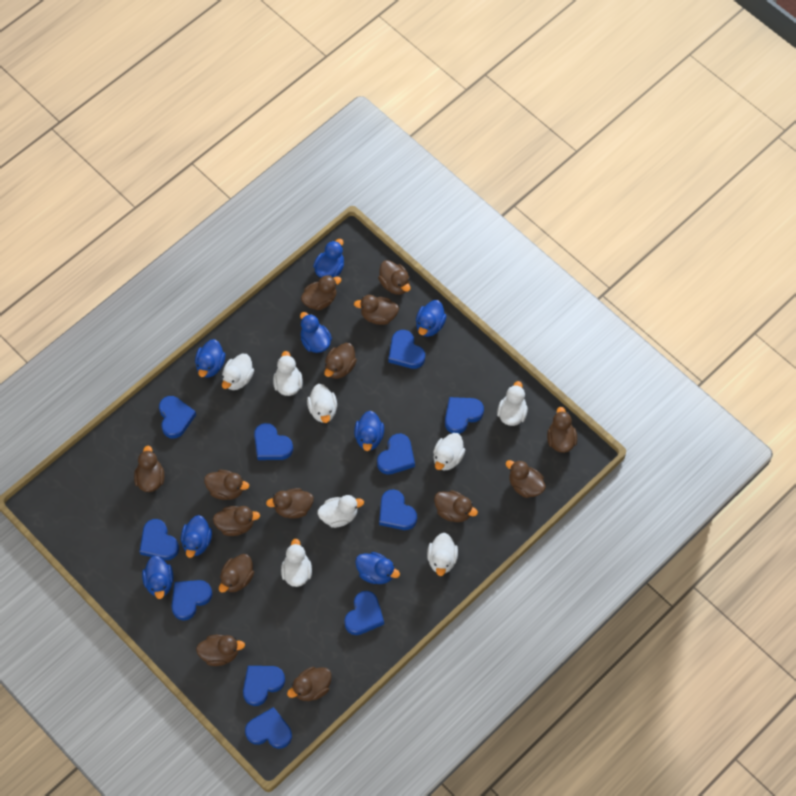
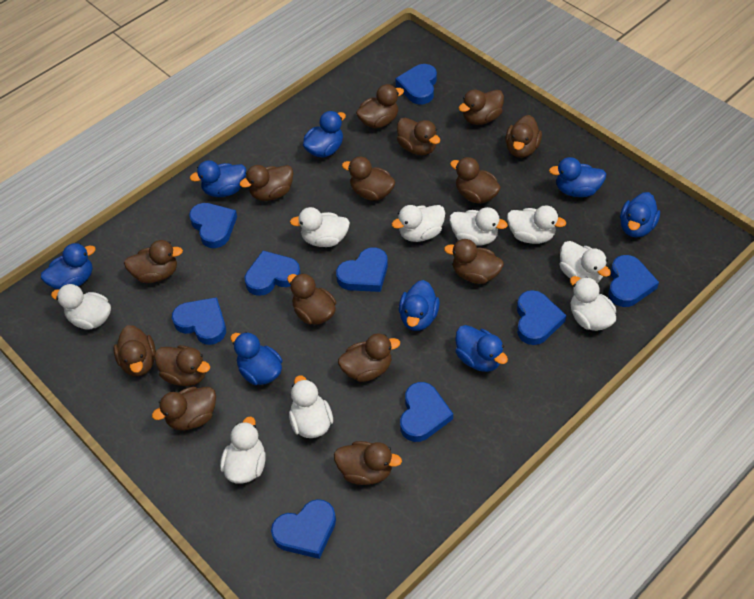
blue heart: 11 -> 9
brown duck: 14 -> 15
white duck: 8 -> 9

